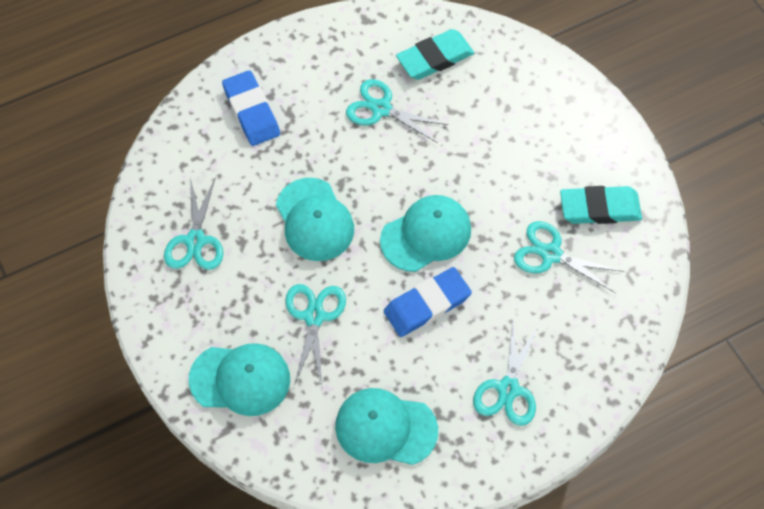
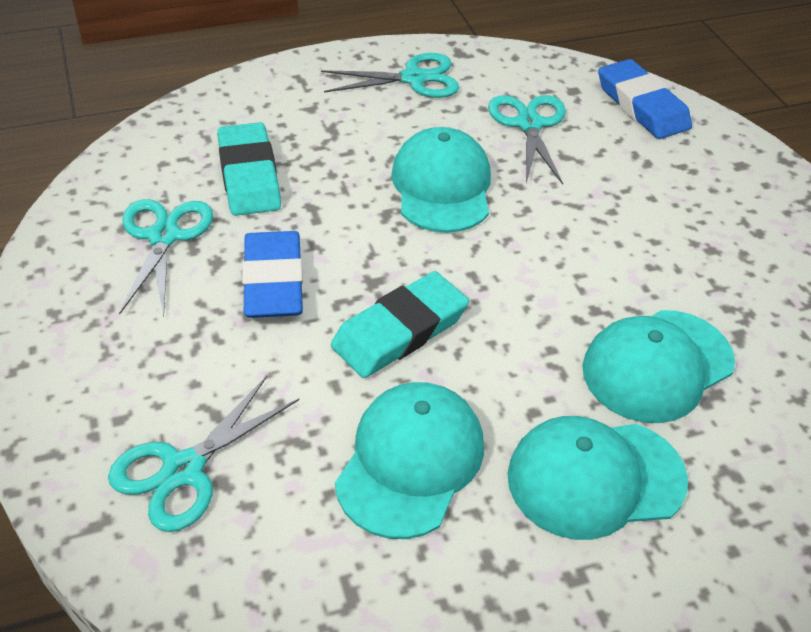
turquoise scissors: 5 -> 4

